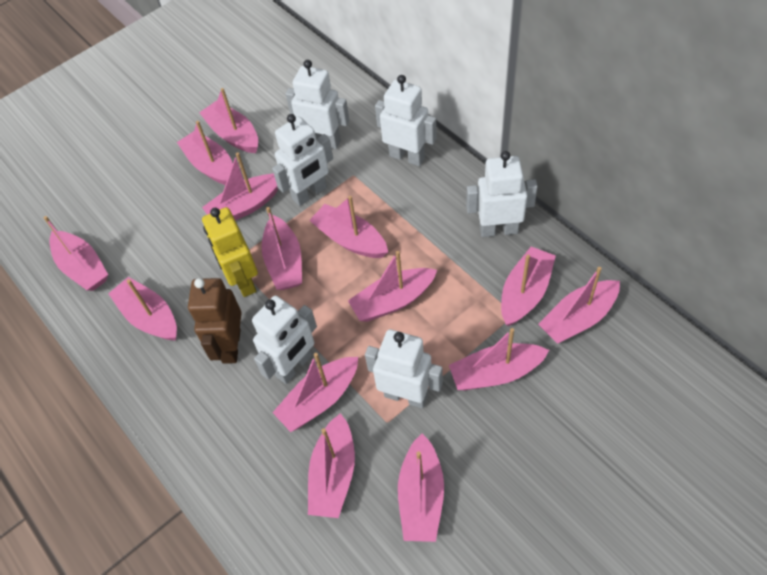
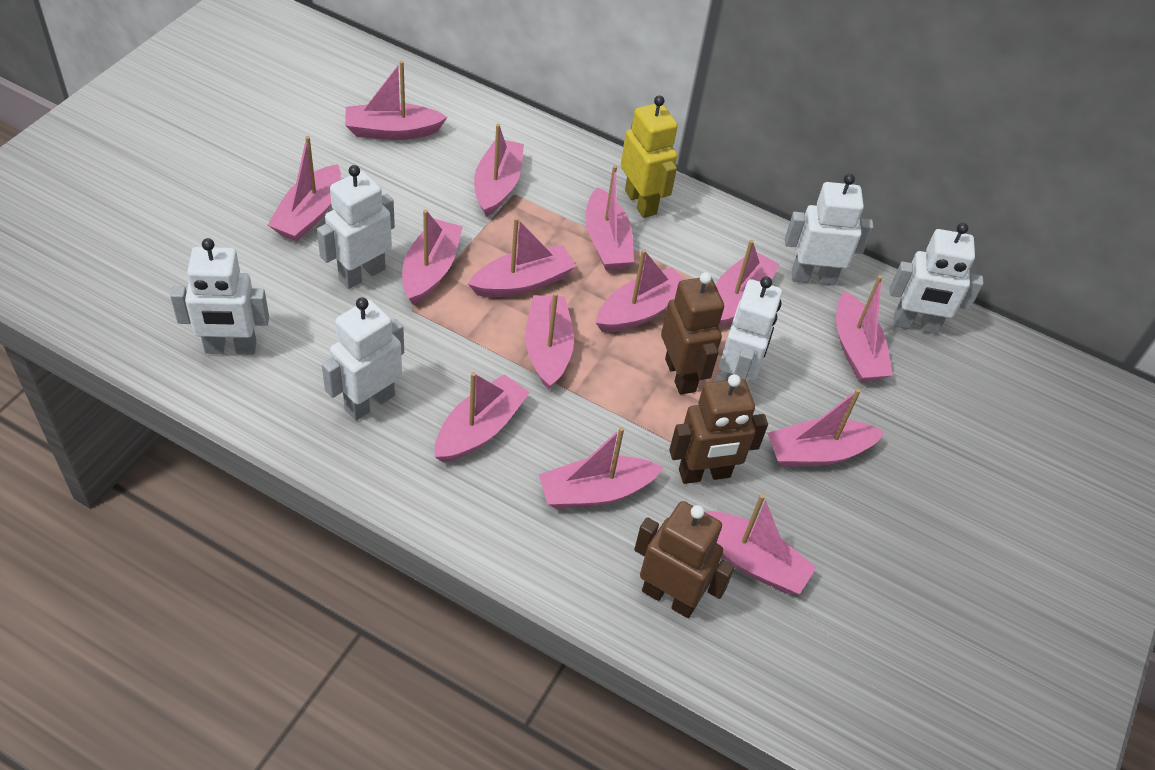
brown robot: 1 -> 3

